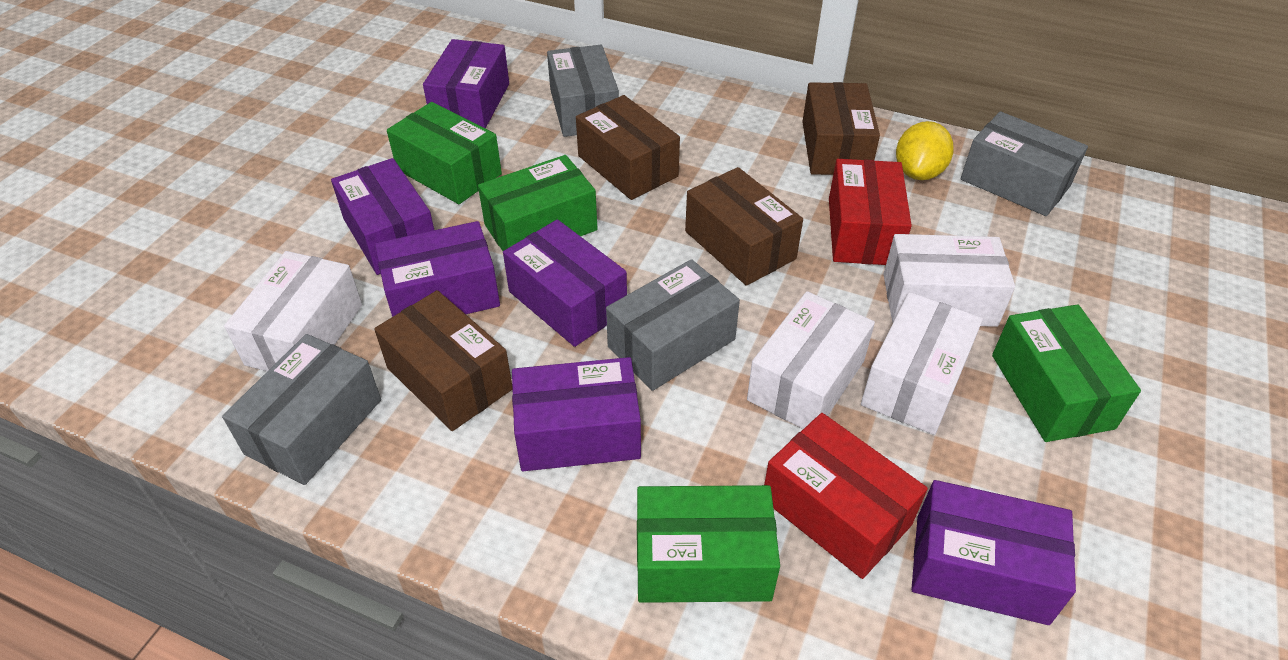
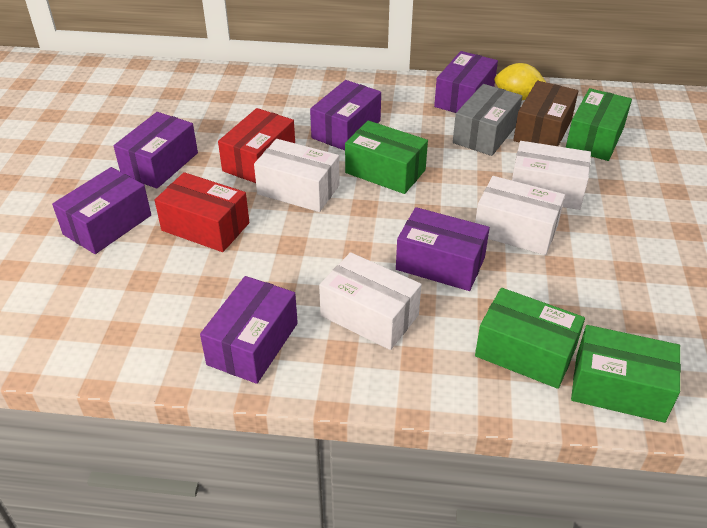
brown box: 4 -> 1
grey box: 4 -> 1

